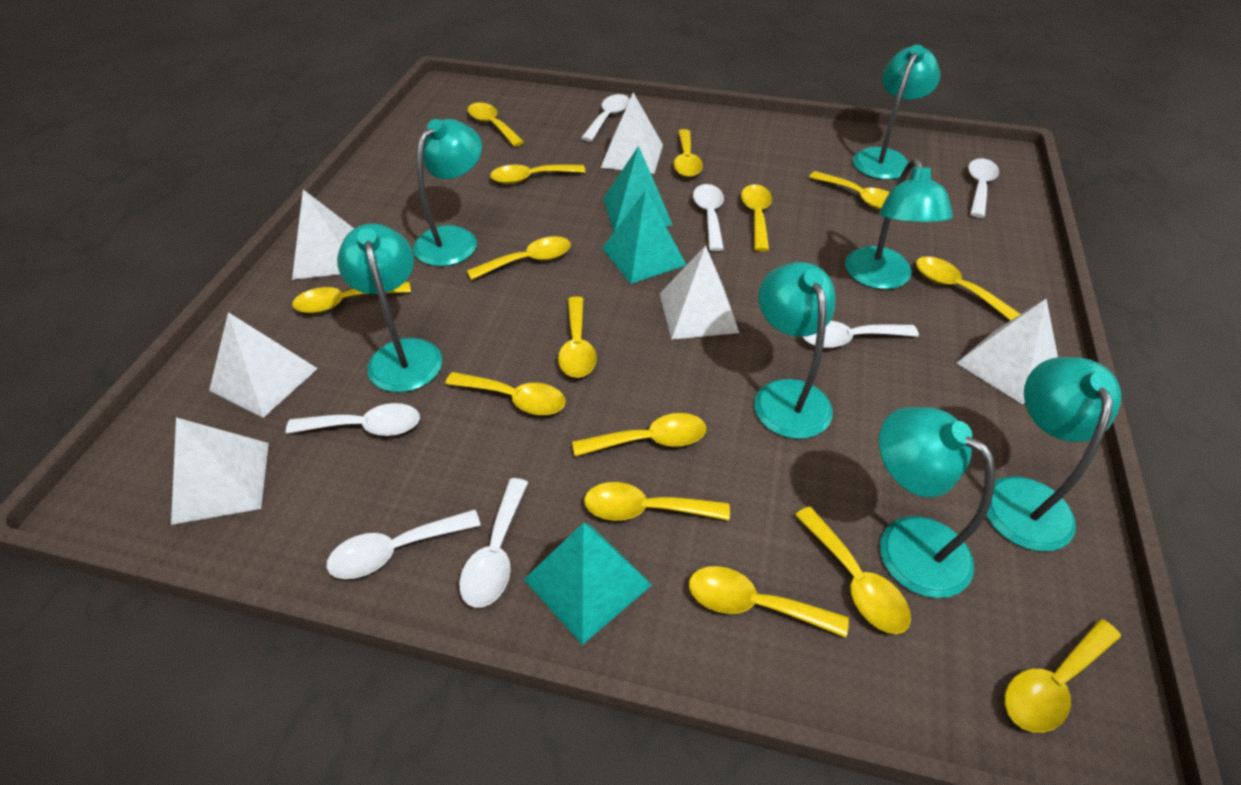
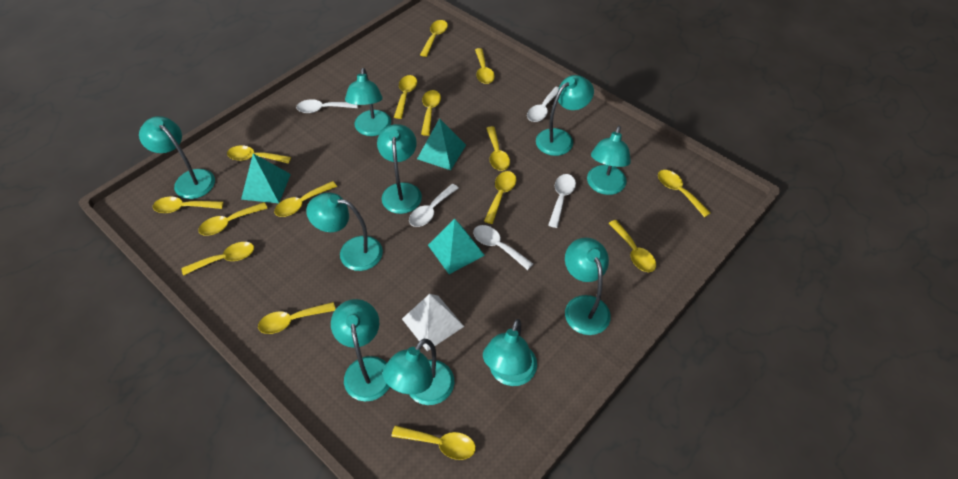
turquoise lamp: 7 -> 10
white pyramid: 6 -> 1
white spoon: 7 -> 5

